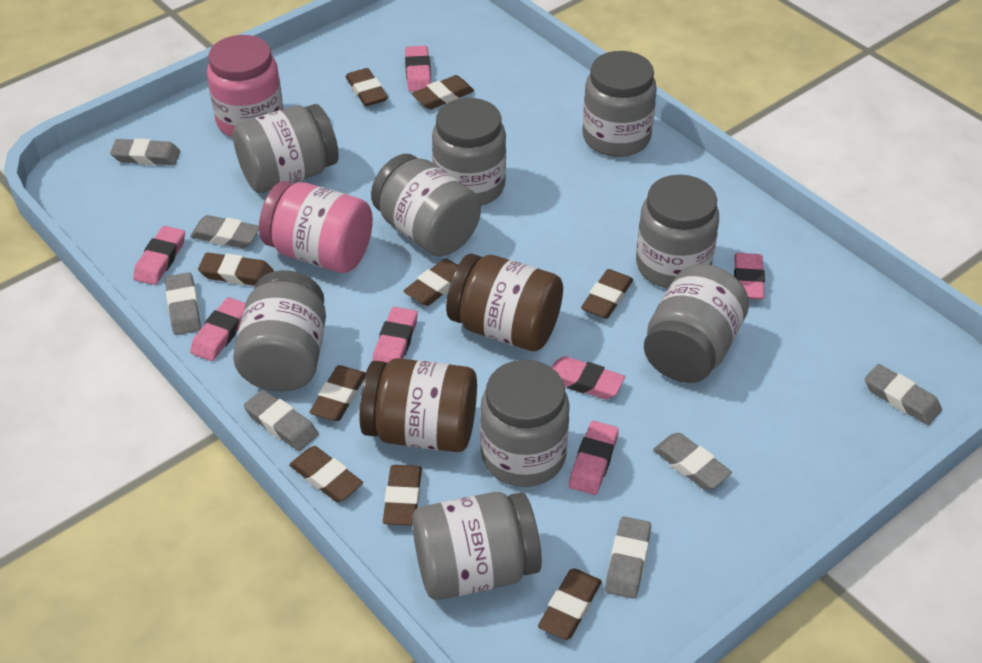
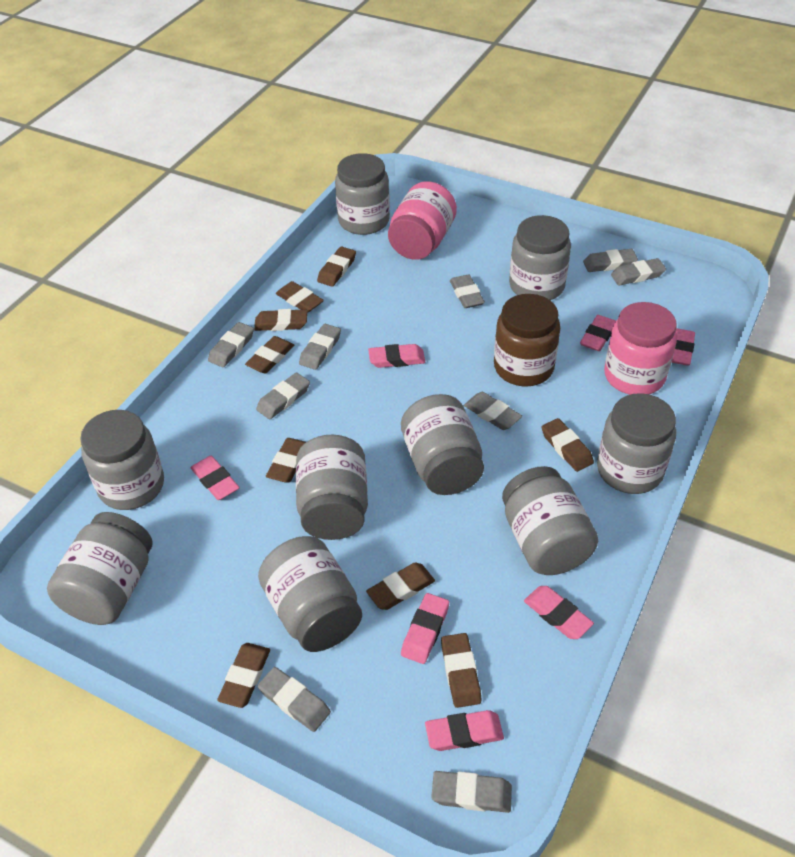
brown jar: 2 -> 1
grey eraser: 7 -> 9

